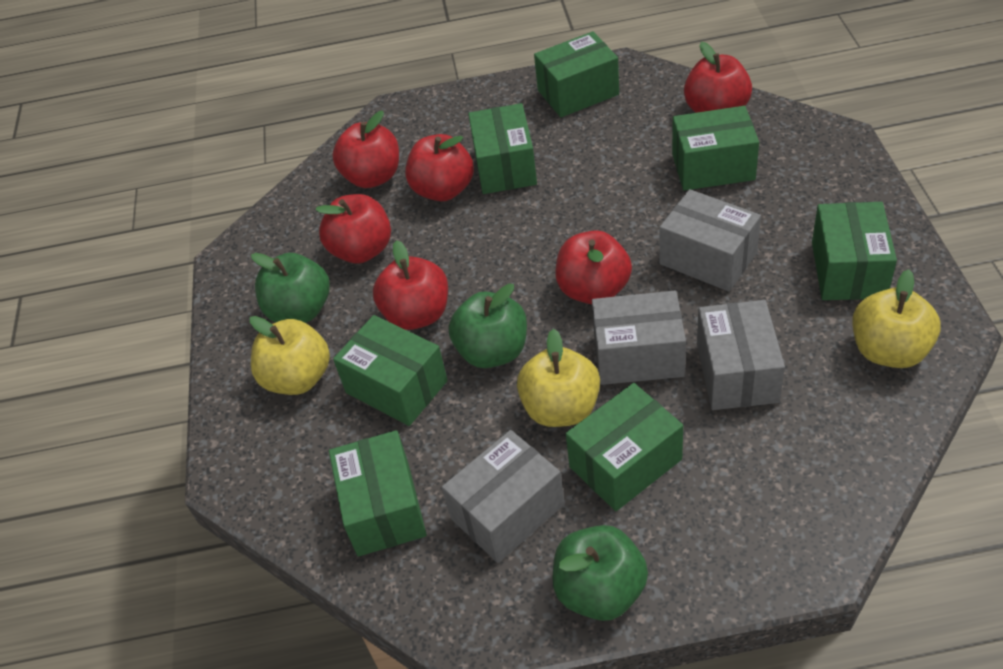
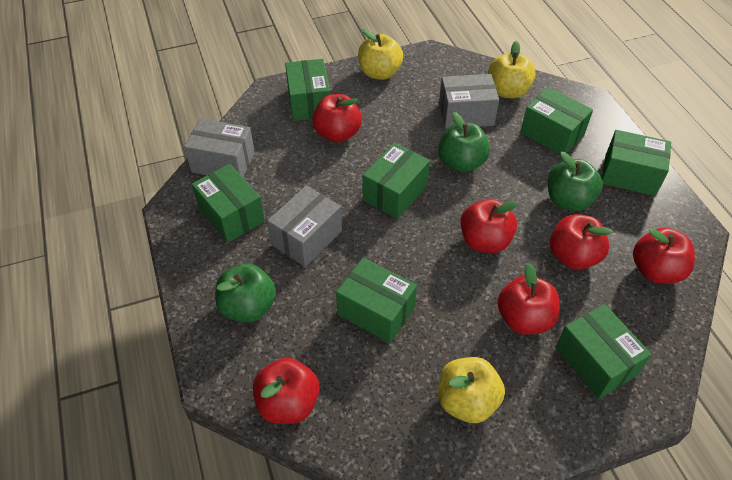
grey box: 4 -> 3

